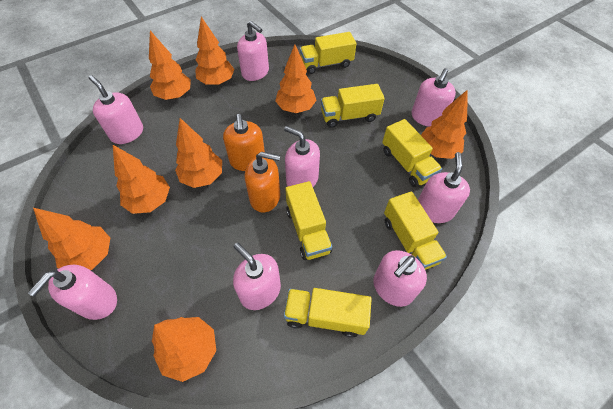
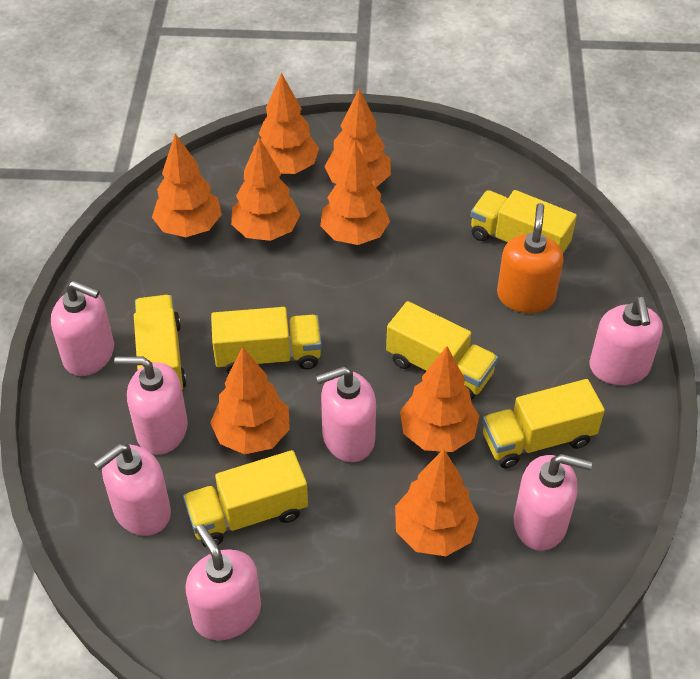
orange soap dispenser: 2 -> 1
pink soap dispenser: 8 -> 7

